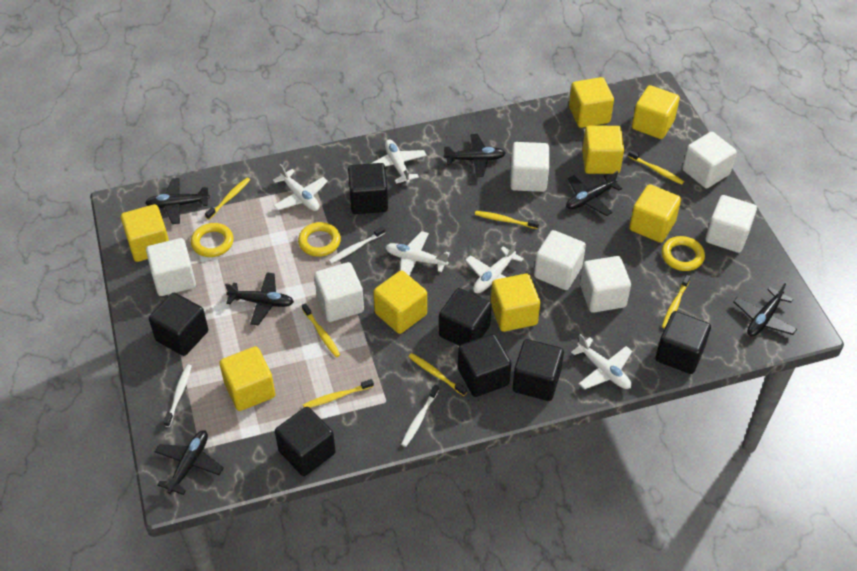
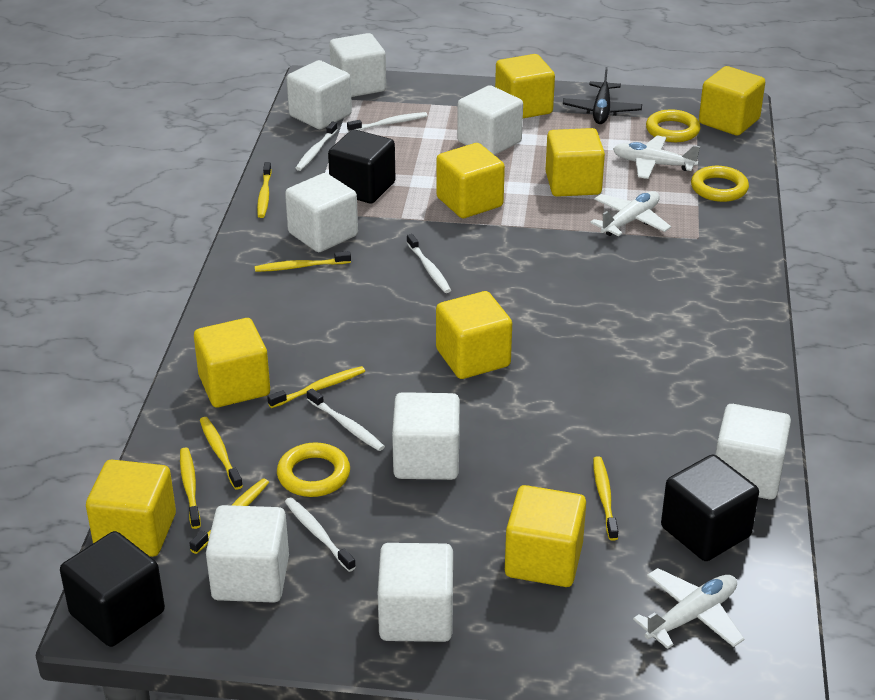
black cube: 7 -> 3
black plane: 6 -> 1
white cube: 7 -> 8
white plane: 5 -> 3
white toothbrush: 3 -> 5

